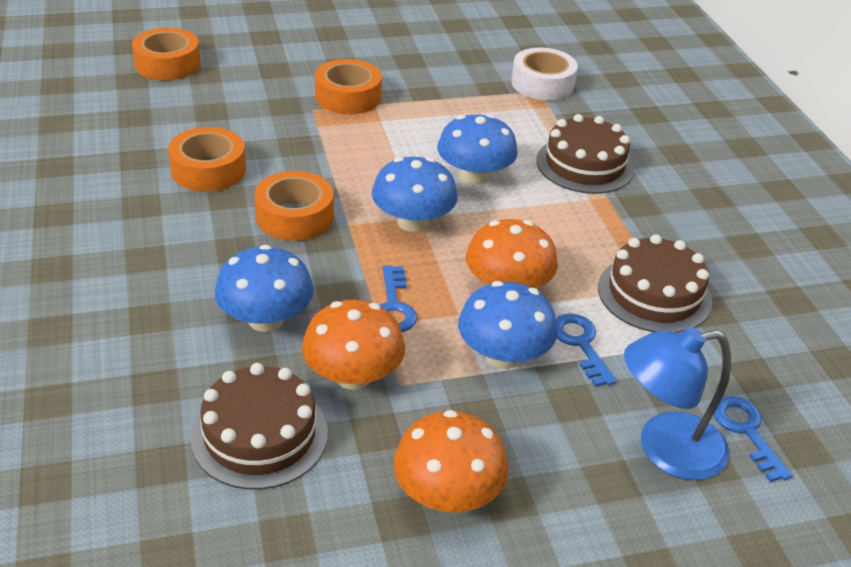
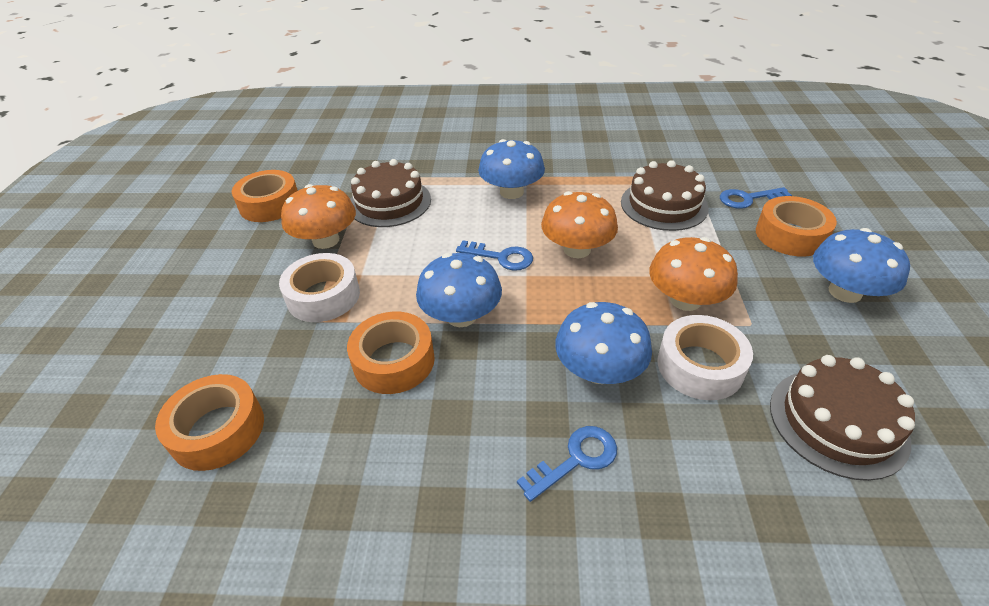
blue lamp: 1 -> 0
white tape: 1 -> 2

